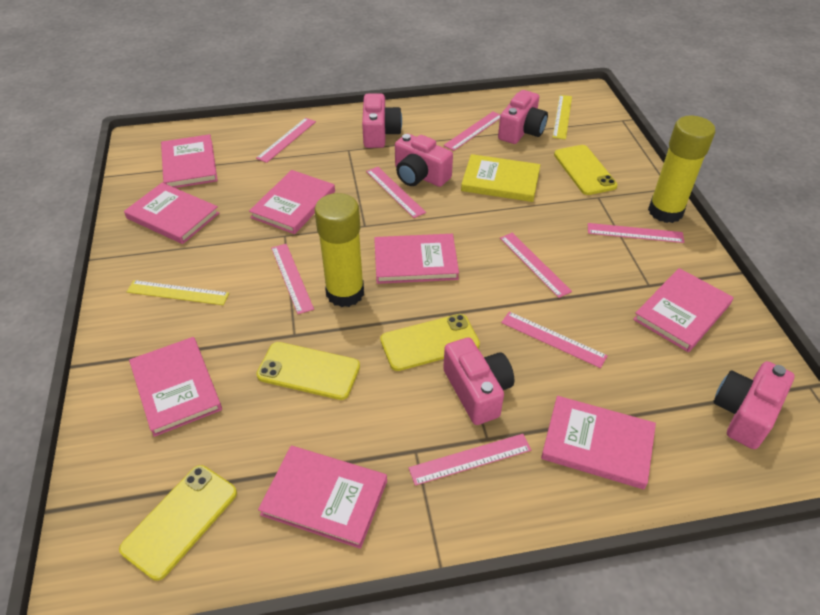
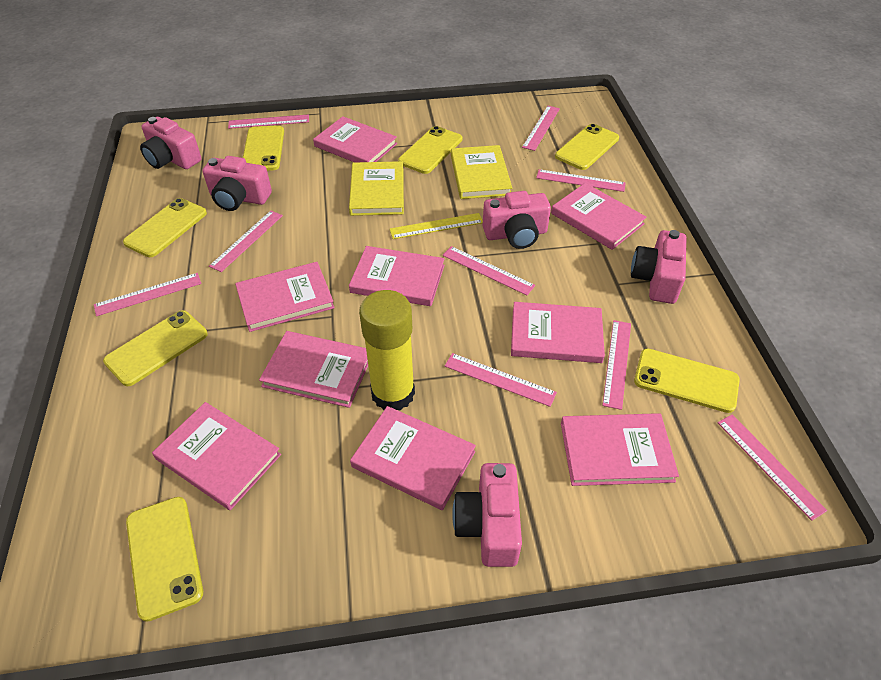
pink book: 8 -> 9
pink ruler: 8 -> 9
yellow book: 1 -> 2
yellow glue stick: 2 -> 1
yellow phone: 4 -> 7
yellow ruler: 2 -> 1

